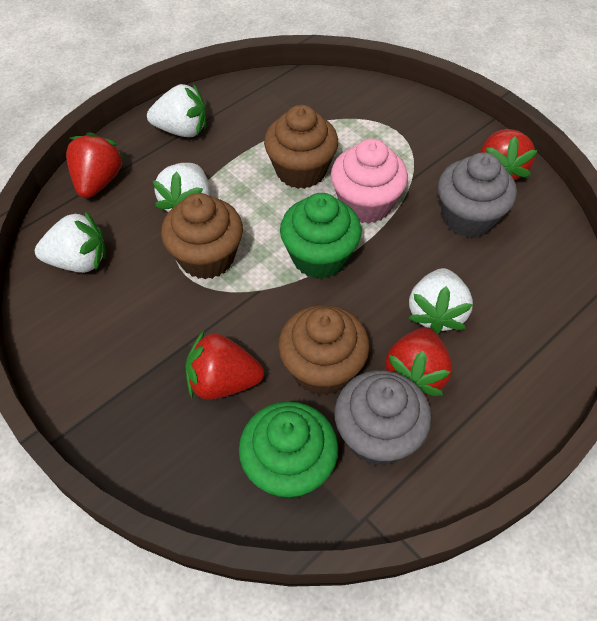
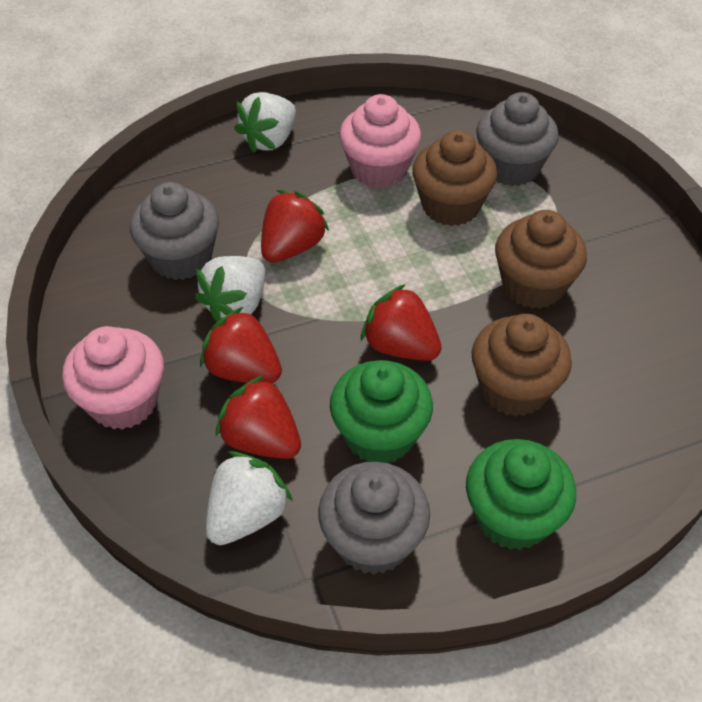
grey cupcake: 2 -> 3
pink cupcake: 1 -> 2
white strawberry: 4 -> 3

